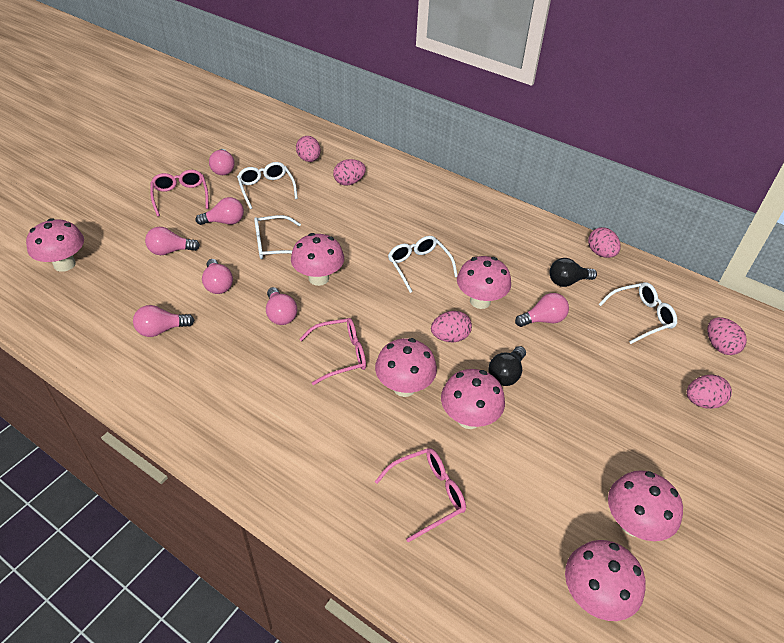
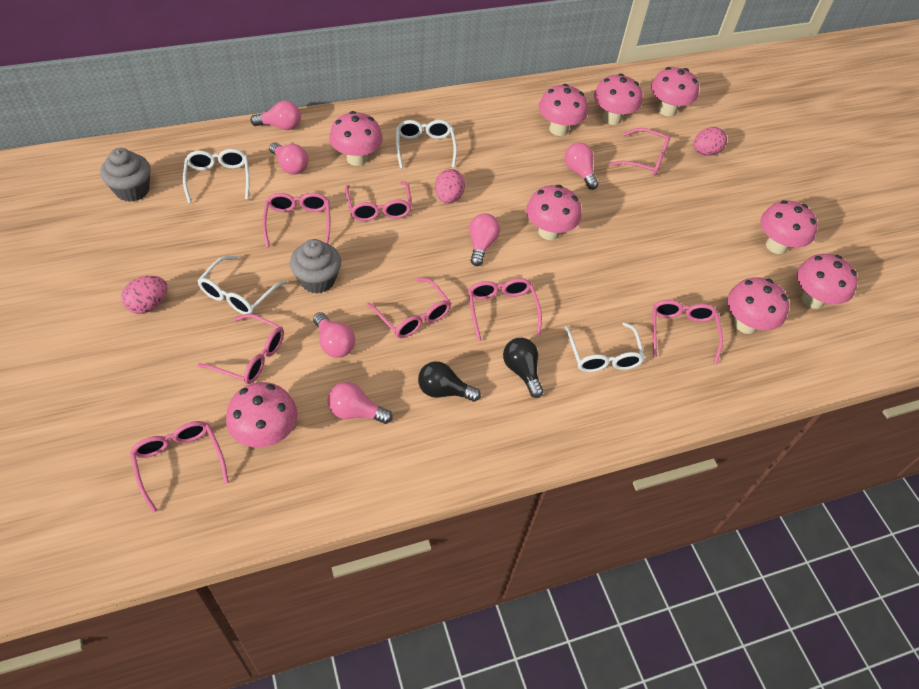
grey cupcake: 0 -> 2
pink egg: 6 -> 3
pink glasses: 3 -> 8
pink light bulb: 7 -> 6
pink mushroom: 7 -> 9

